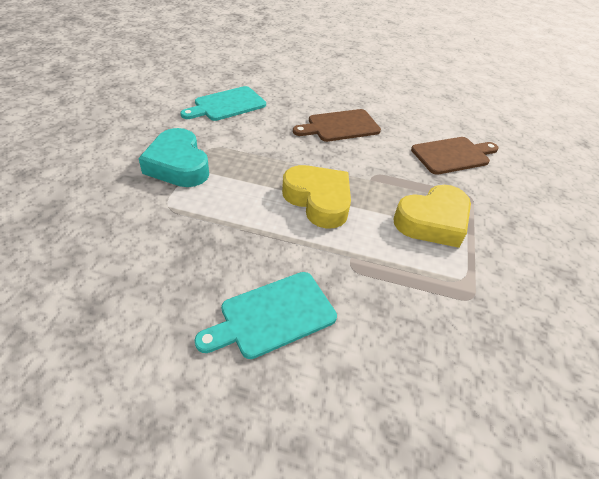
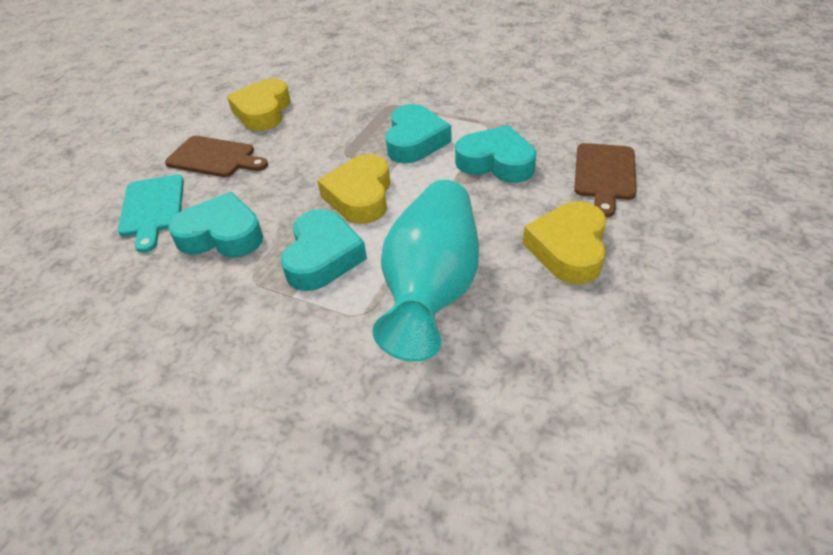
turquoise cutting board: 2 -> 1
turquoise heart: 1 -> 4
turquoise vase: 0 -> 1
yellow heart: 2 -> 3

